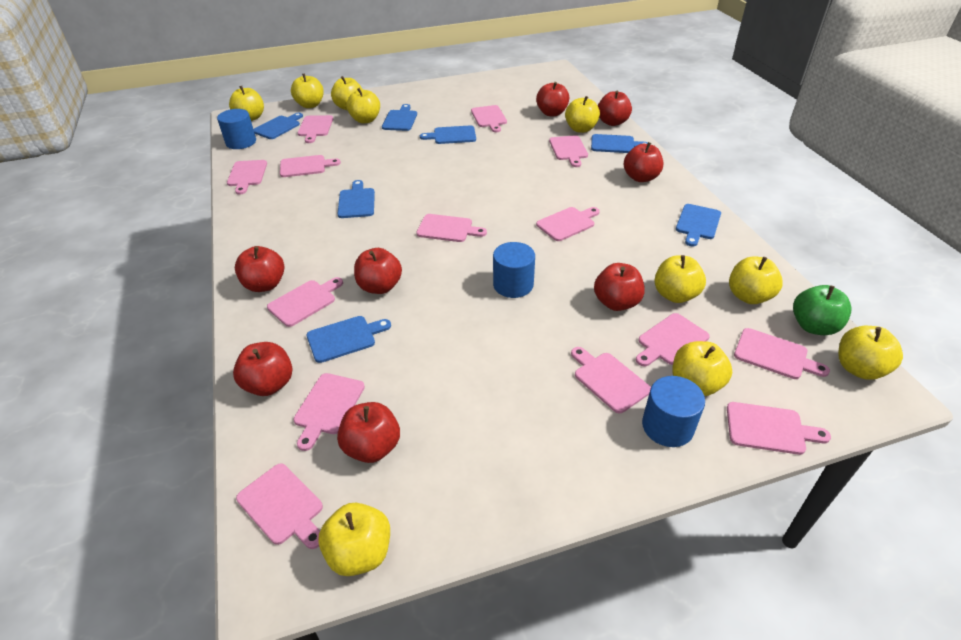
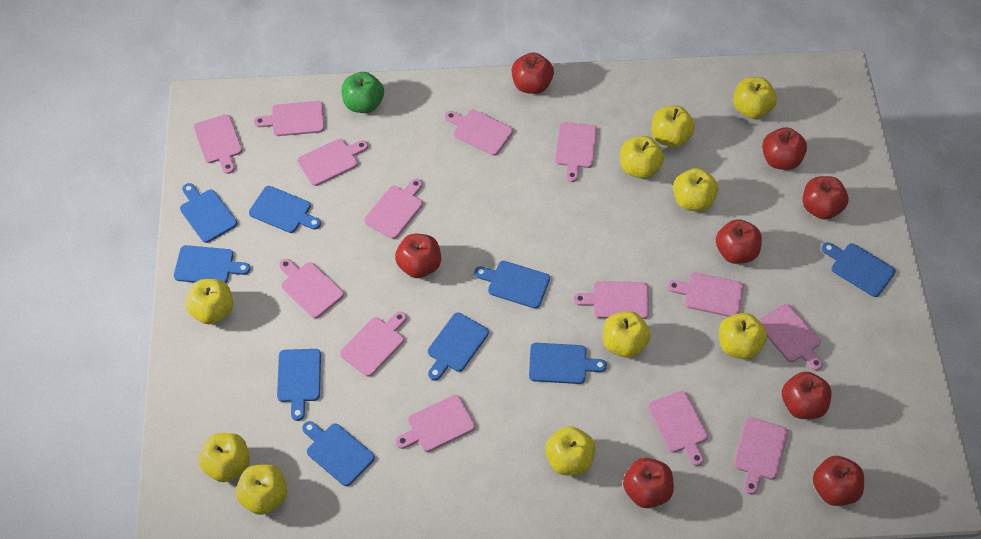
blue cutting board: 7 -> 9
blue cylinder: 3 -> 0

